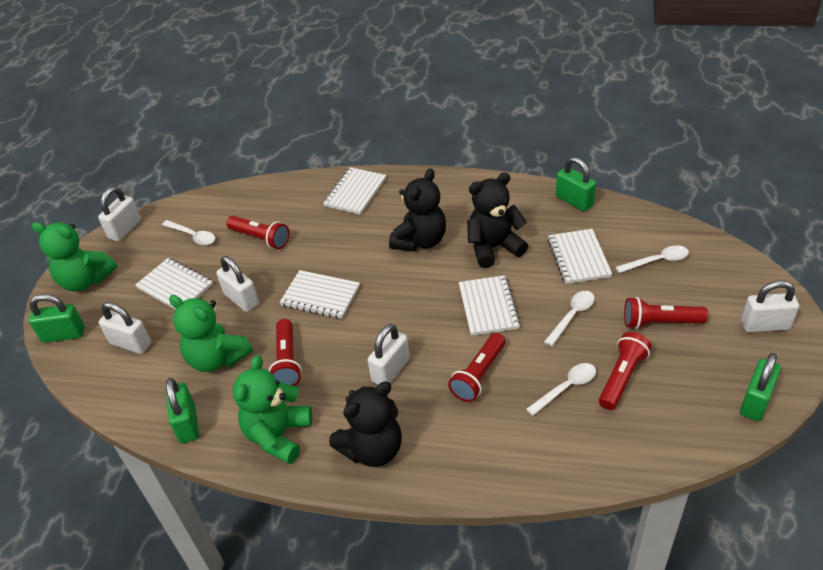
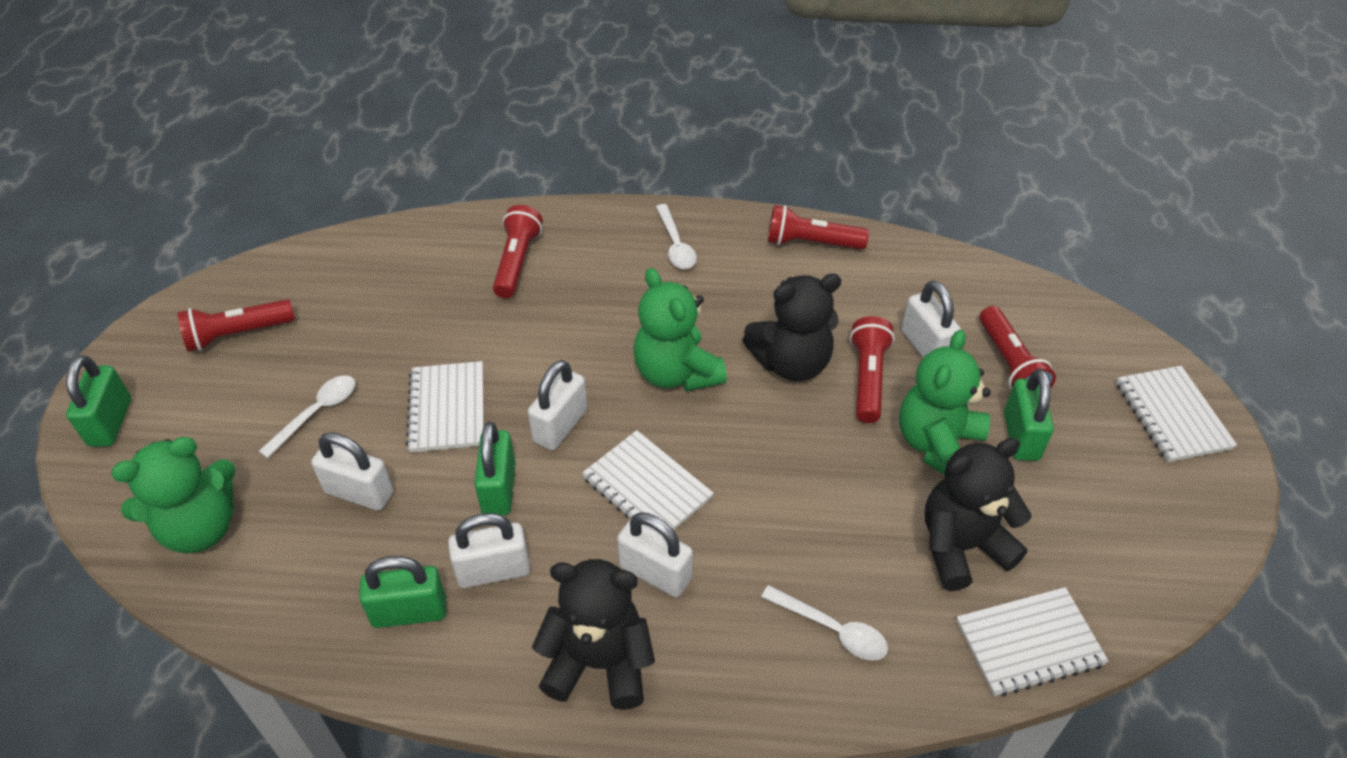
white notebook: 5 -> 4
white spoon: 4 -> 3

